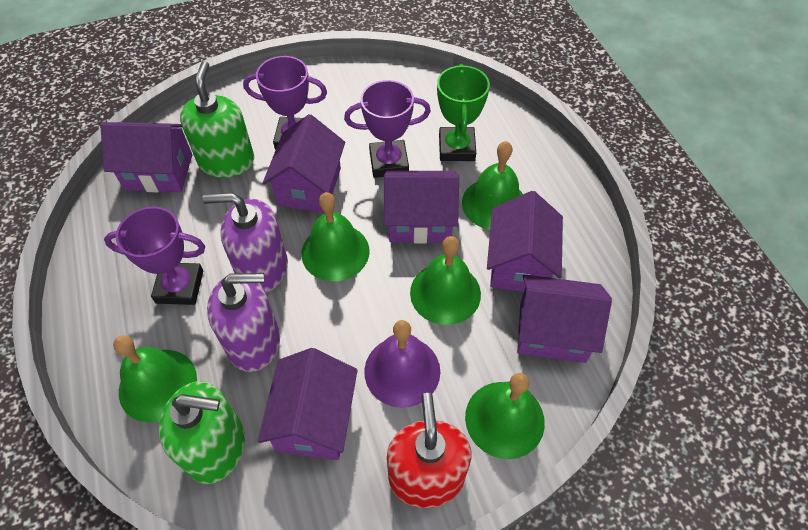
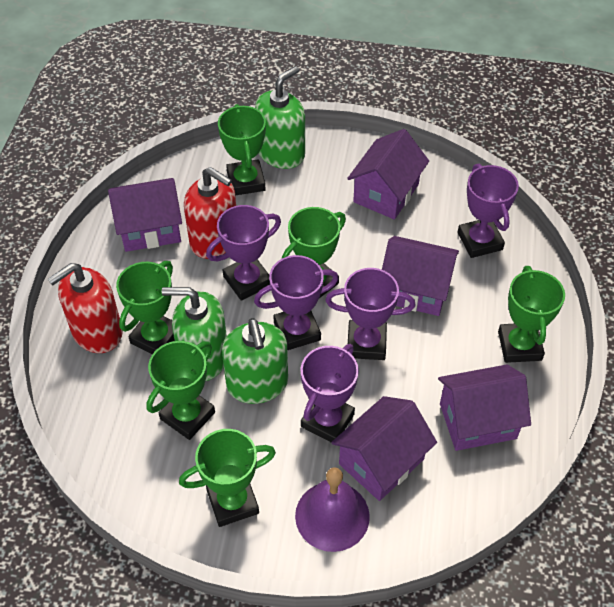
green bell: 5 -> 0
green soap dispenser: 2 -> 3
green trophy: 1 -> 6
purple house: 6 -> 5
purple soap dispenser: 2 -> 0
purple trophy: 3 -> 5
red soap dispenser: 1 -> 2

